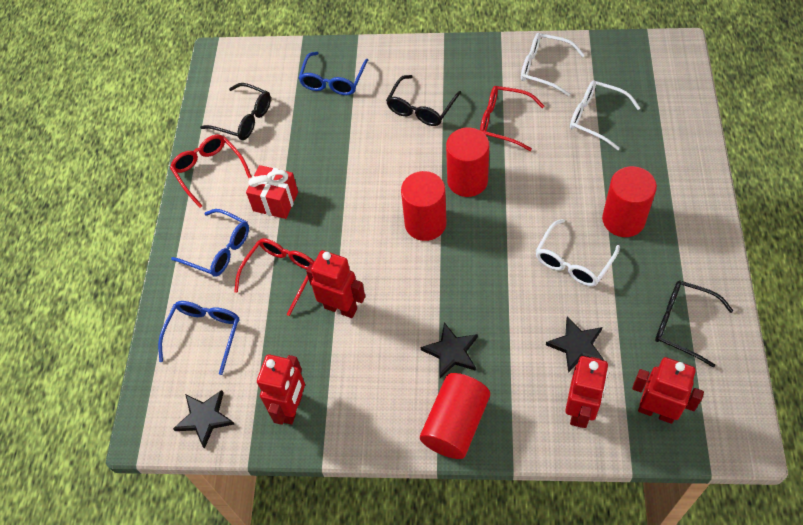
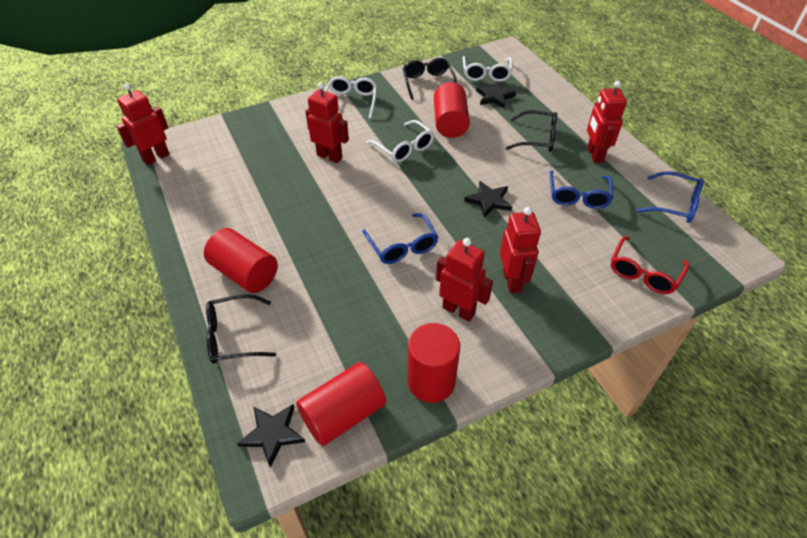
red gift: 1 -> 0
red glasses: 3 -> 1
red robot: 4 -> 5

